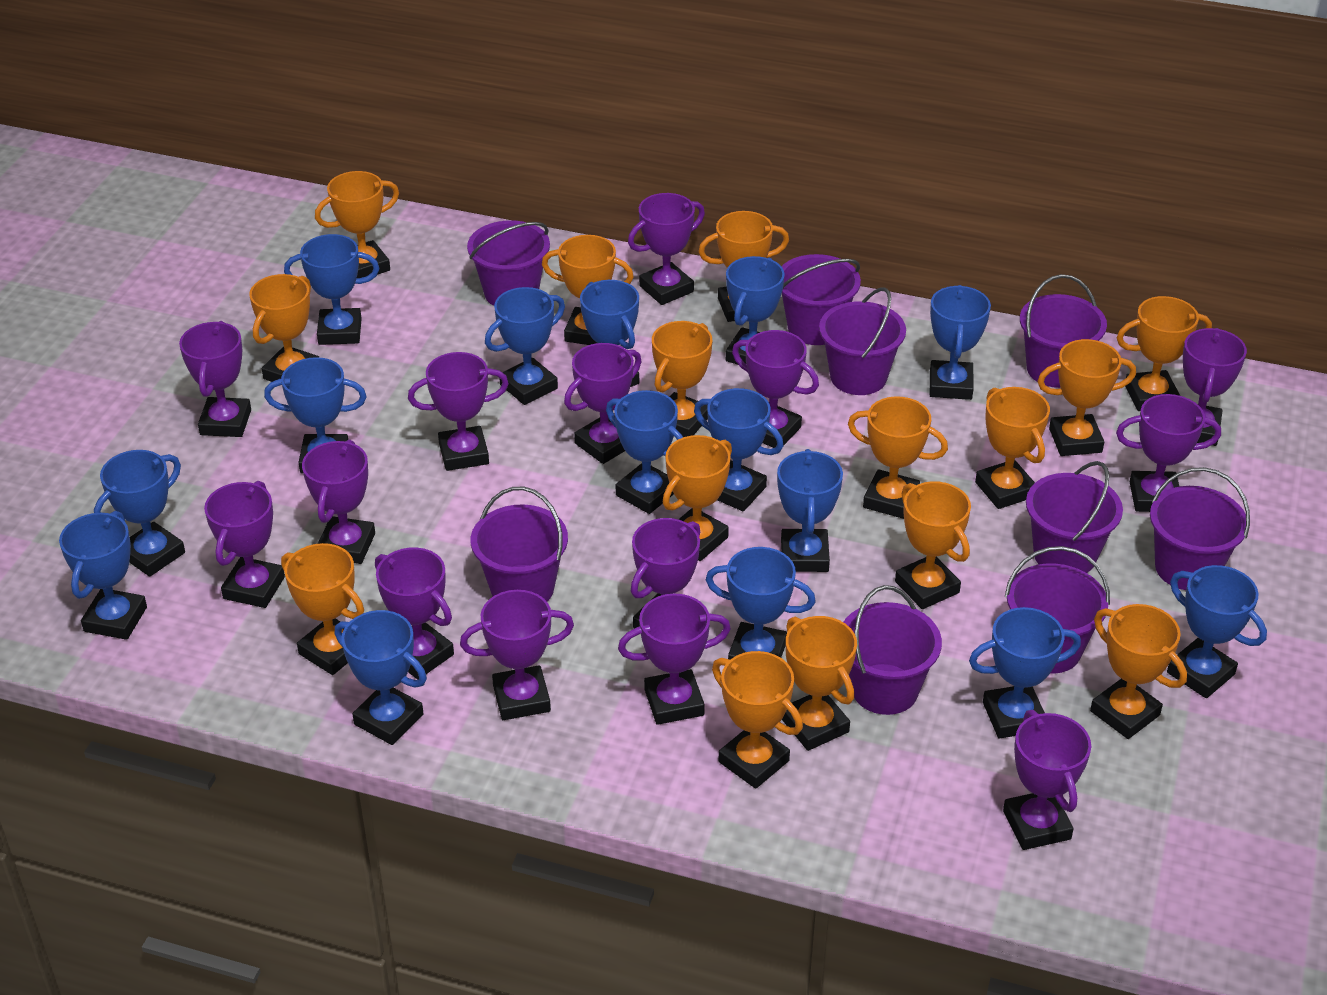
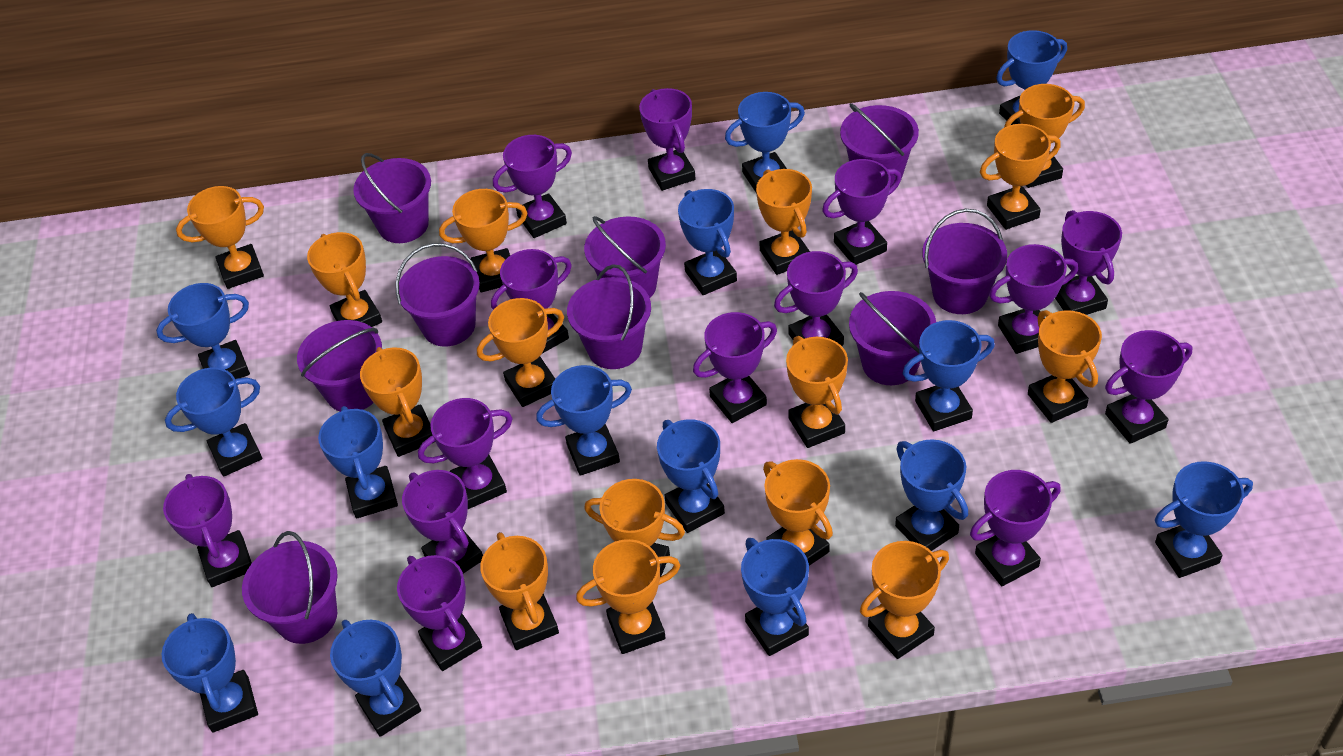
blue trophy: 15 -> 14

